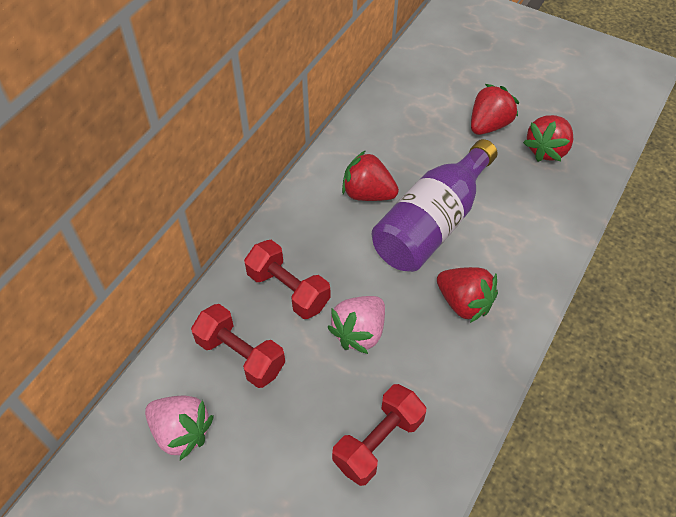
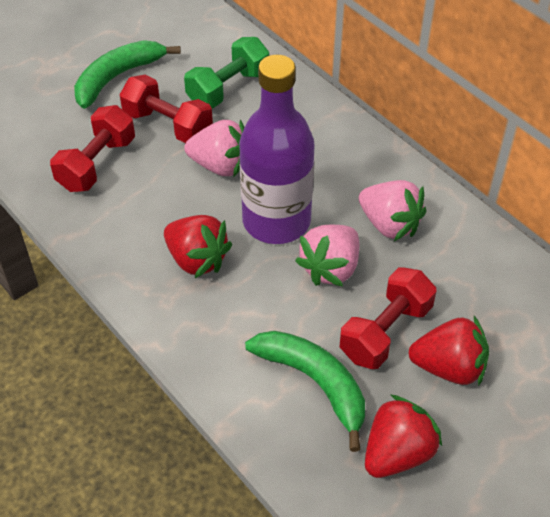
green banana: 0 -> 2
green dumbbell: 0 -> 1
pink strawberry: 2 -> 3
red strawberry: 4 -> 3

